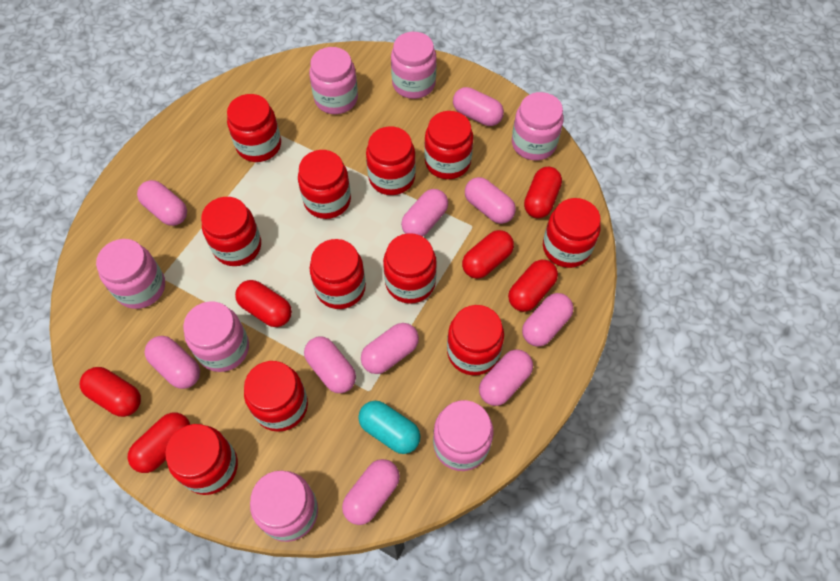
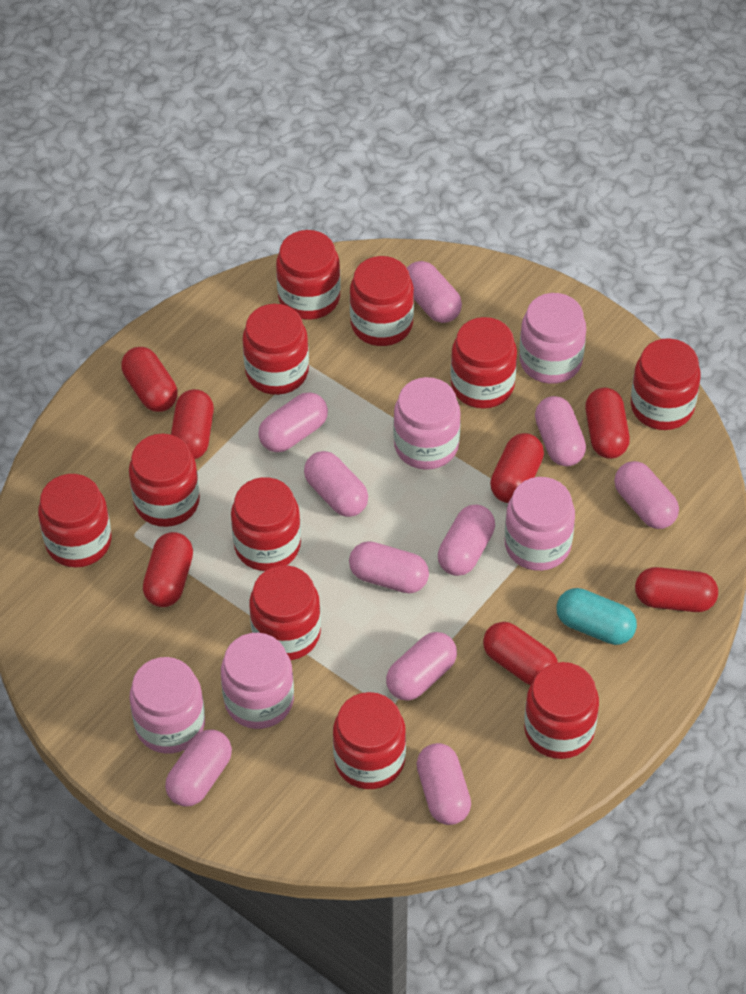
pink jar: 7 -> 5
red capsule: 6 -> 7

